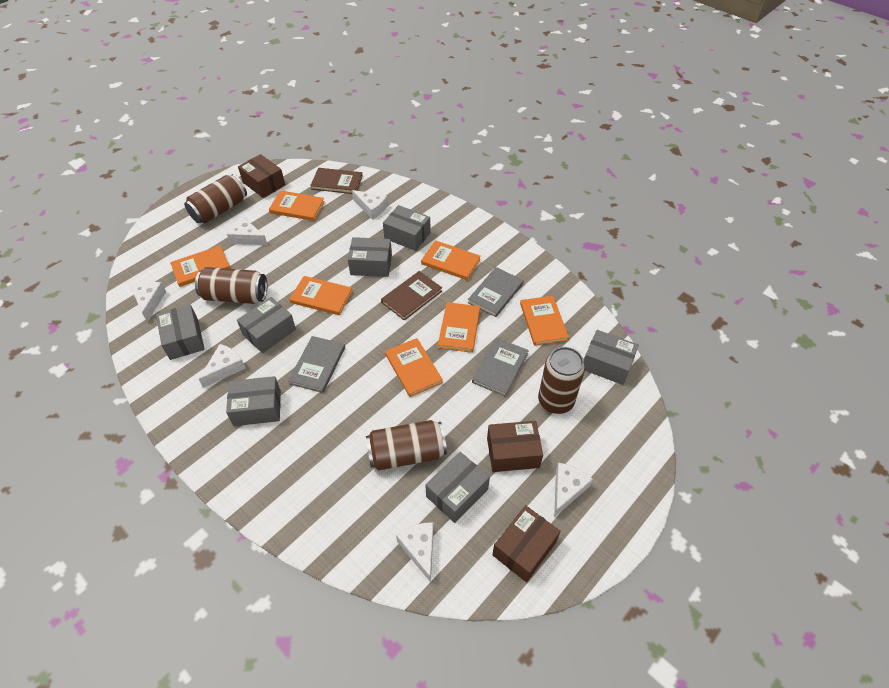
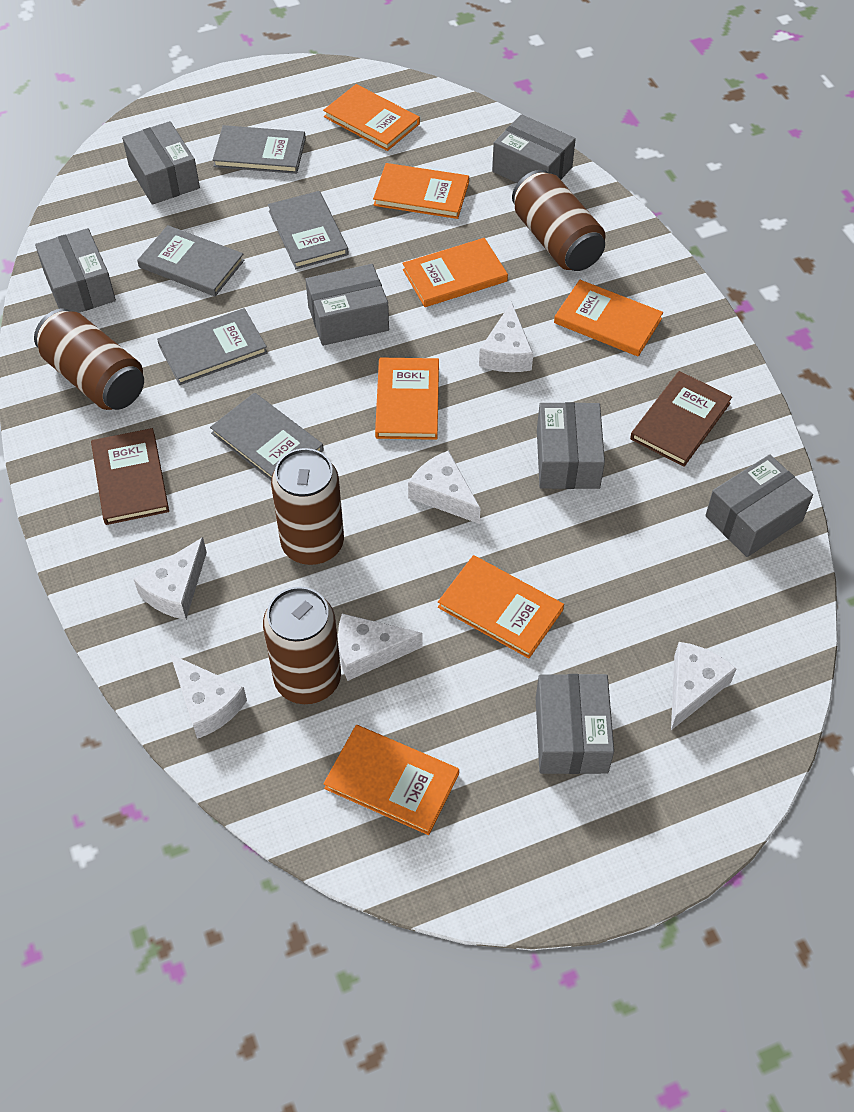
brown box: 3 -> 0
grey book: 3 -> 5

